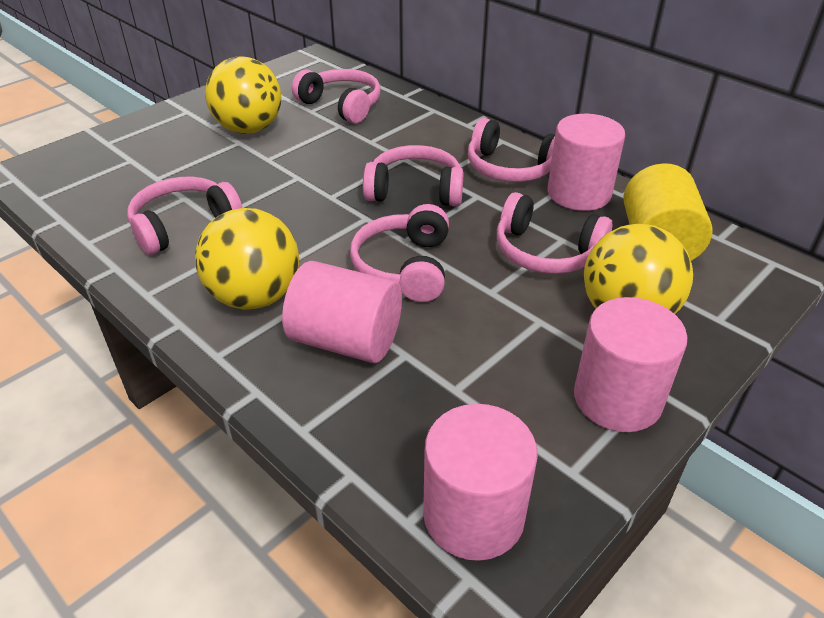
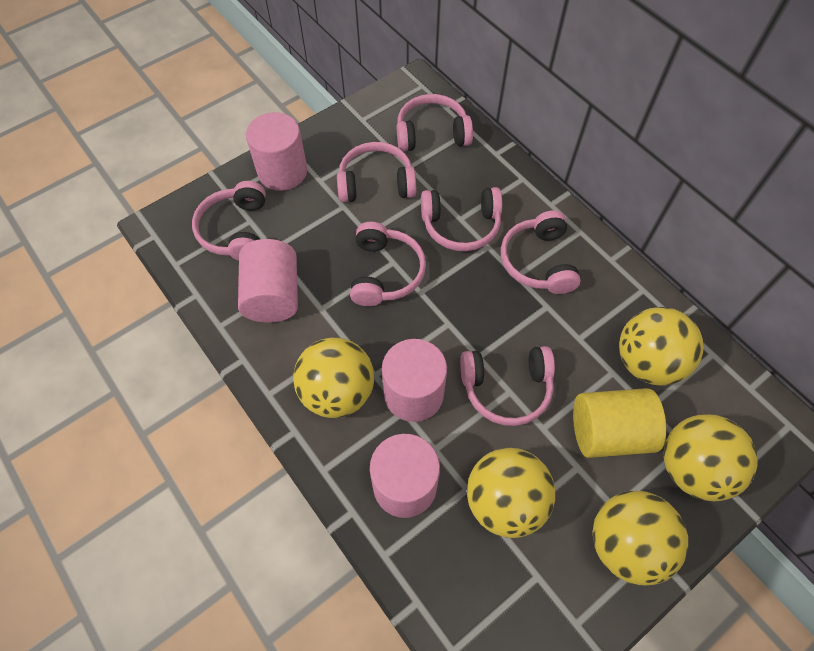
pink headphones: 6 -> 7
yellow ball: 3 -> 5

